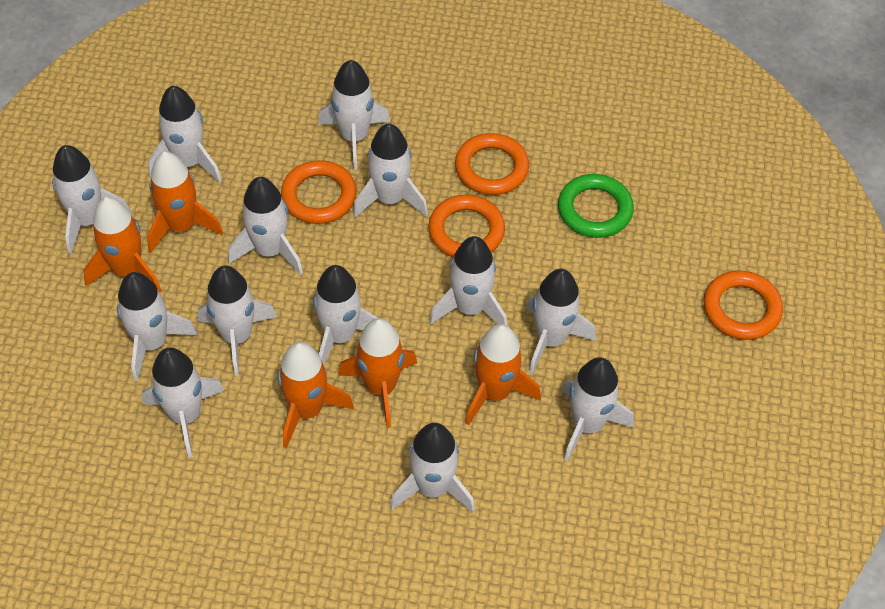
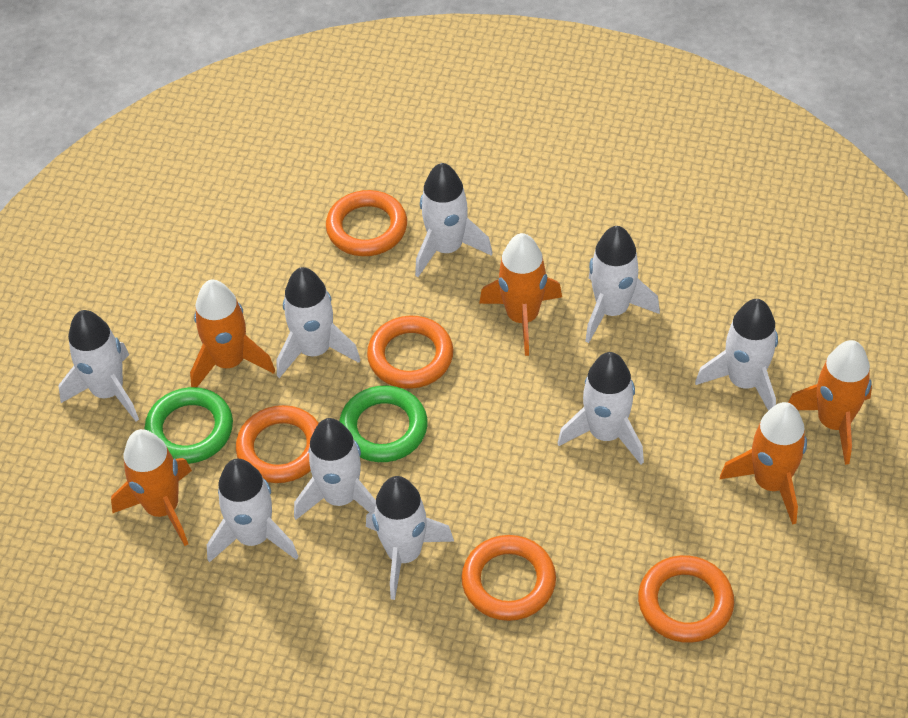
green ring: 1 -> 2
orange ring: 4 -> 5
white rocket: 13 -> 9

